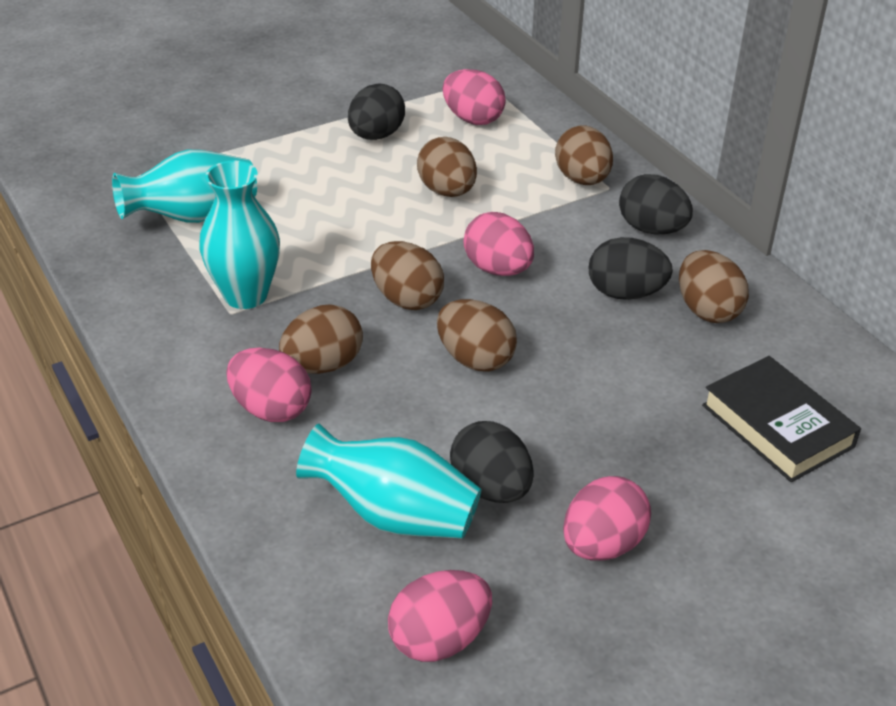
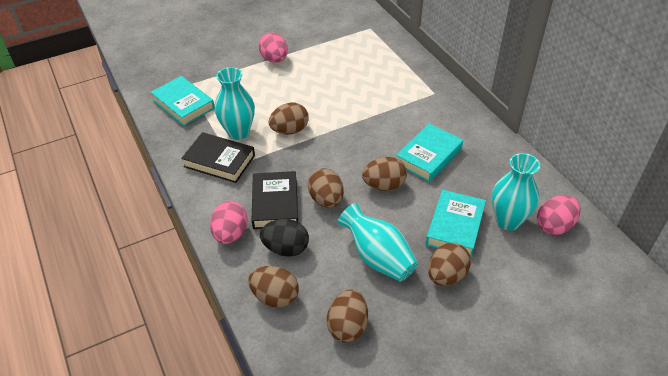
black book: 1 -> 2
black egg: 4 -> 1
pink egg: 5 -> 3
turquoise book: 0 -> 3

